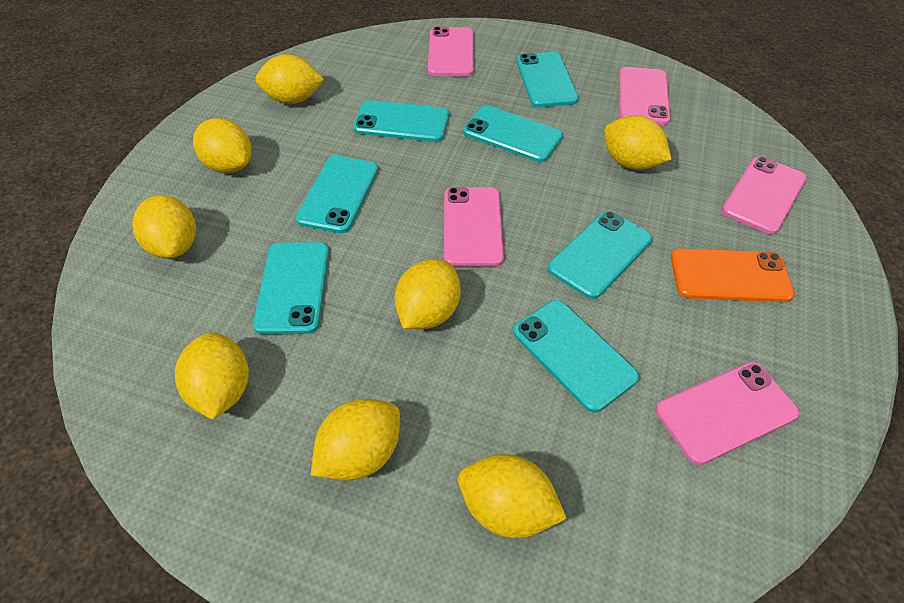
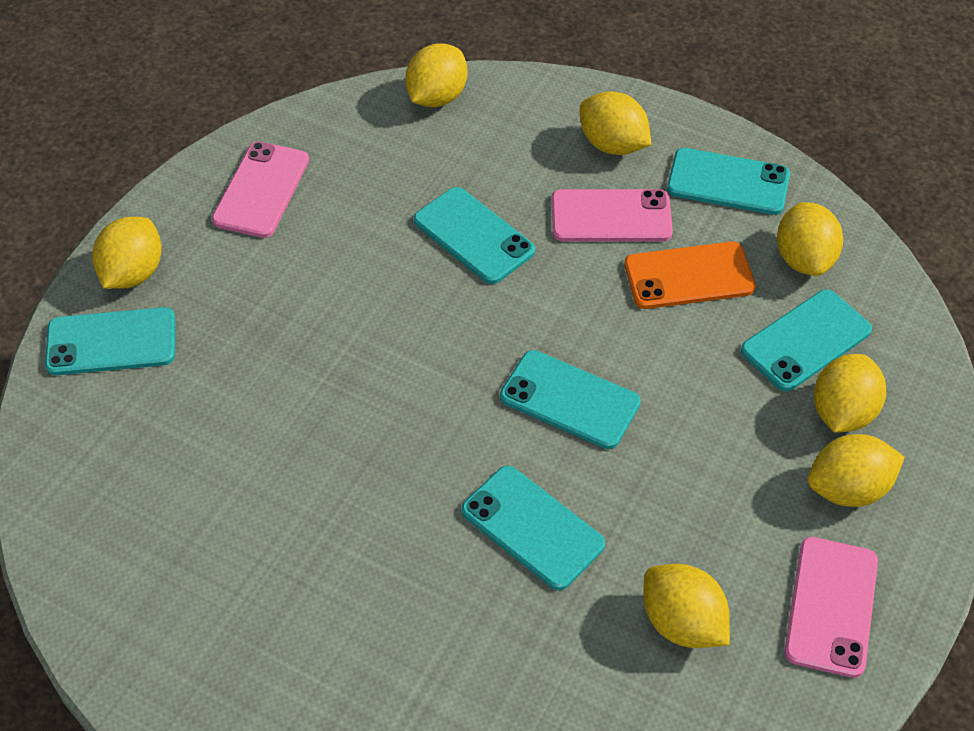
pink phone: 5 -> 3
turquoise phone: 7 -> 6
yellow lemon: 8 -> 7

